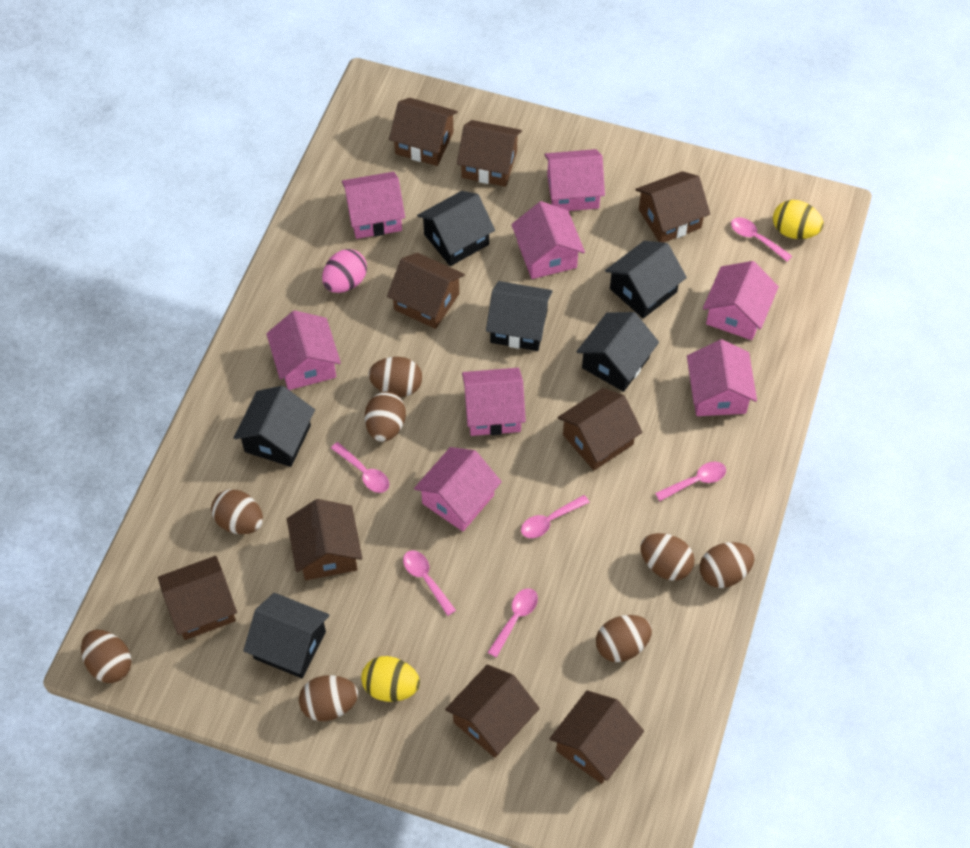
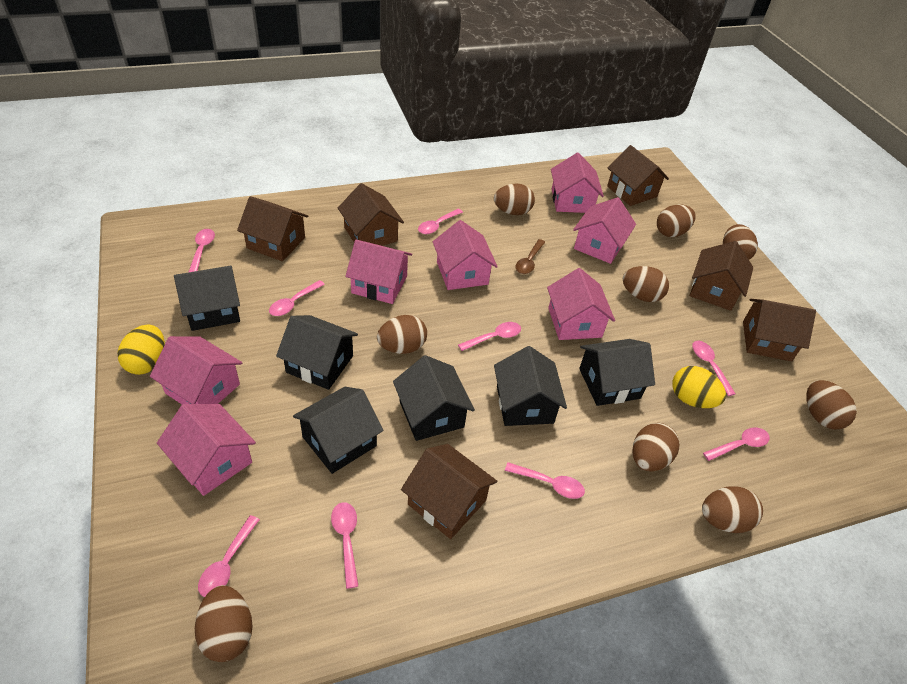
brown egg: 8 -> 9
brown house: 9 -> 6
brown spoon: 0 -> 1
pink egg: 1 -> 0
pink house: 8 -> 7
pink spoon: 6 -> 9

